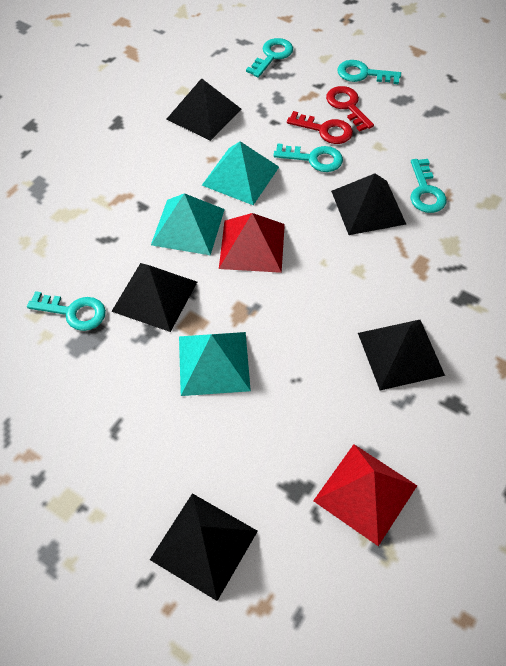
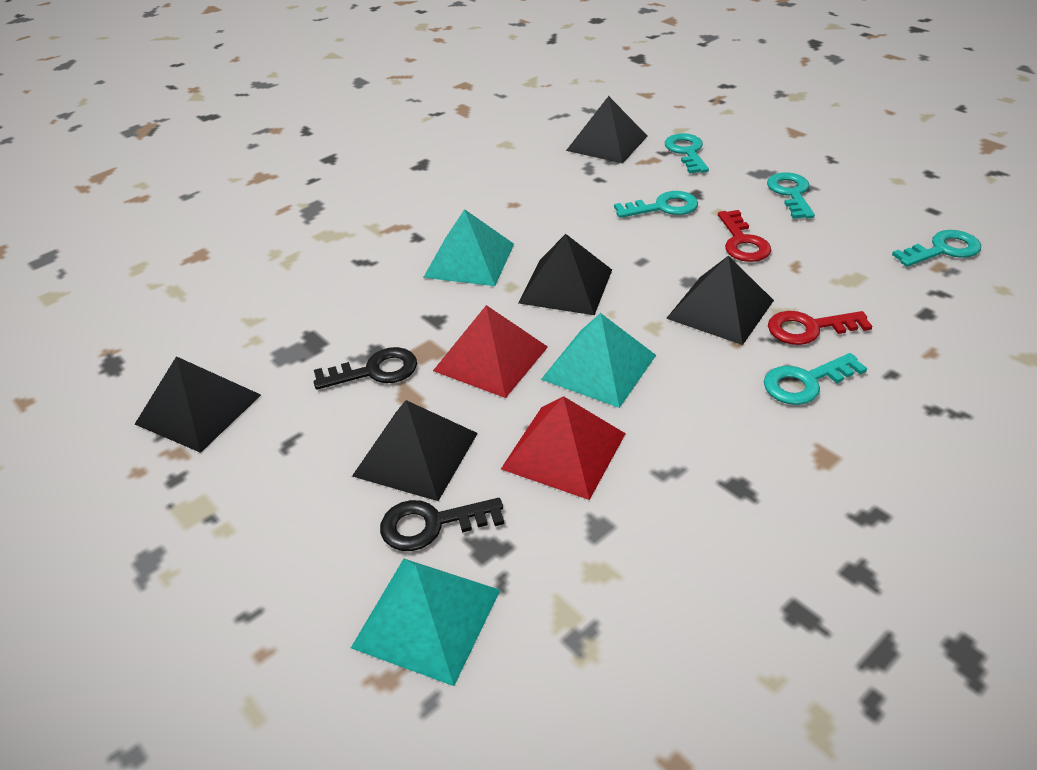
black key: 0 -> 2

